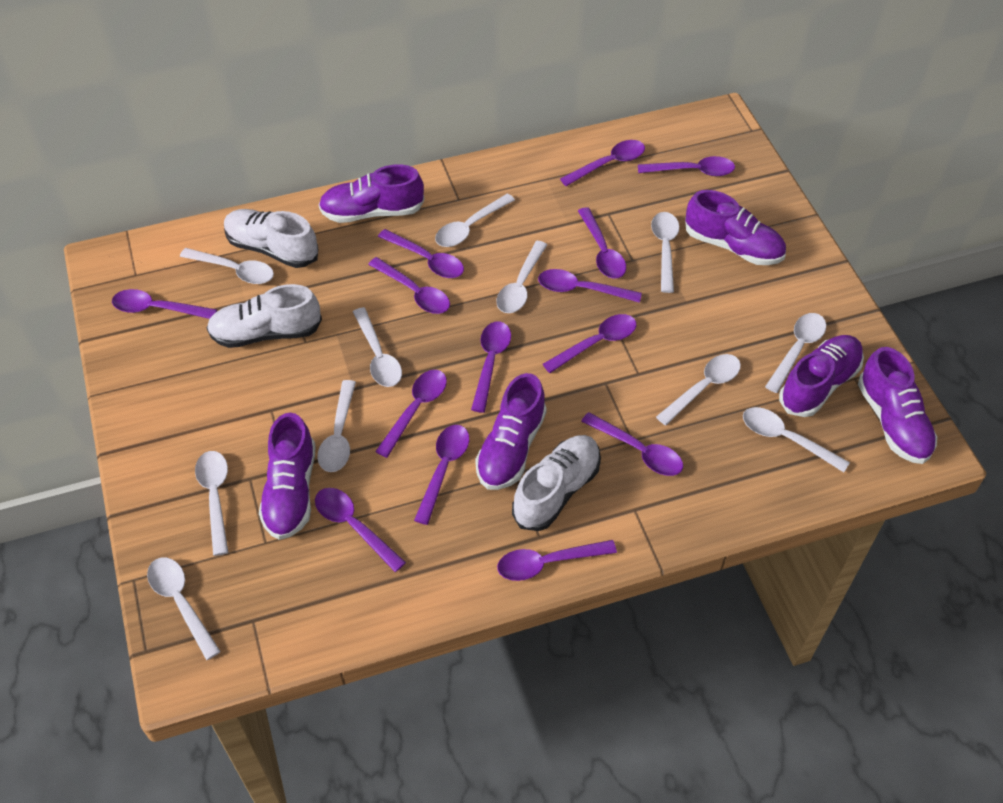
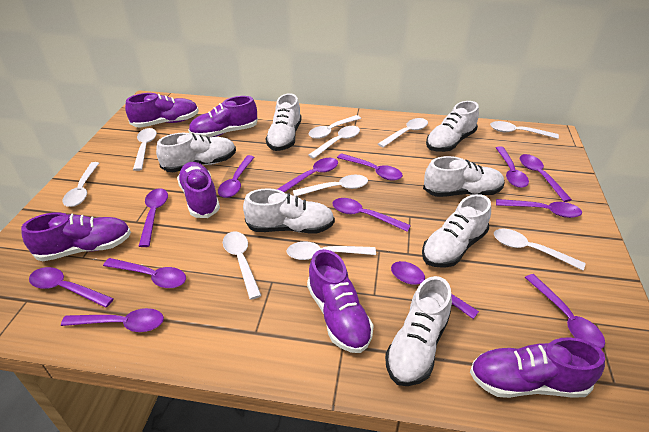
purple spoon: 14 -> 13
white shoe: 3 -> 7
white spoon: 11 -> 10

